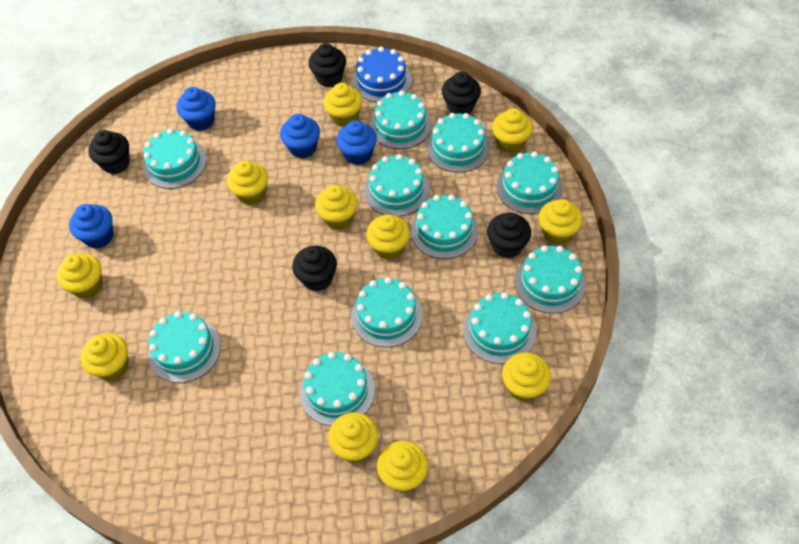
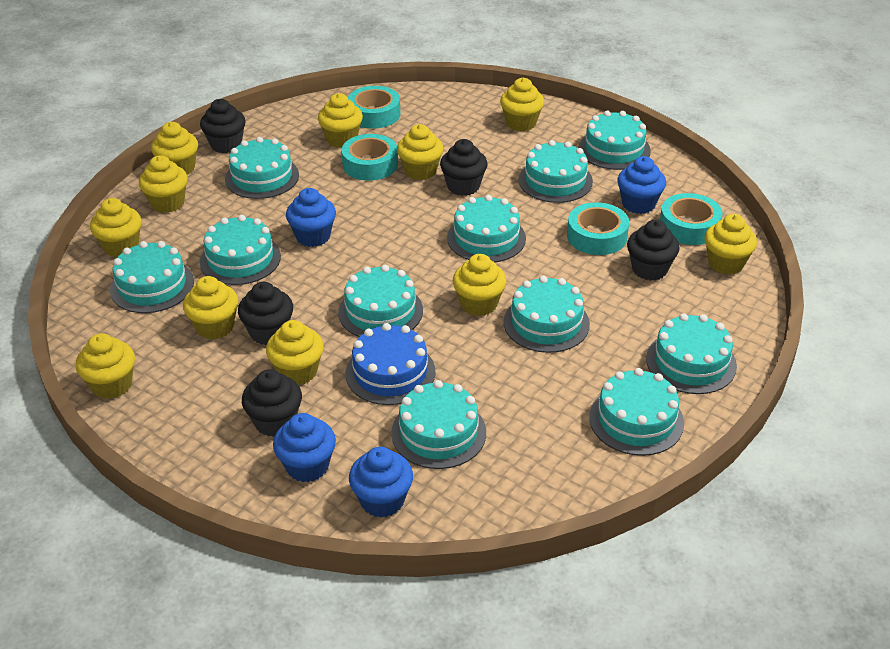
turquoise tape: 0 -> 4

